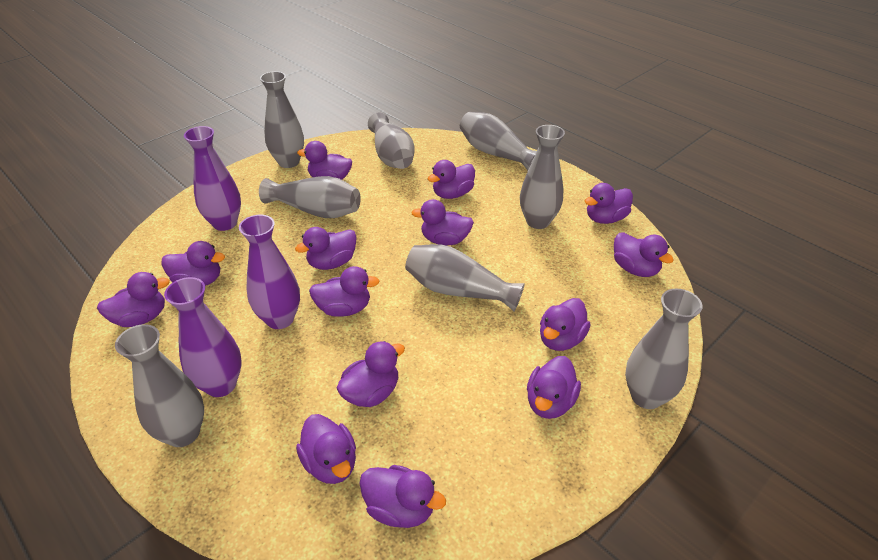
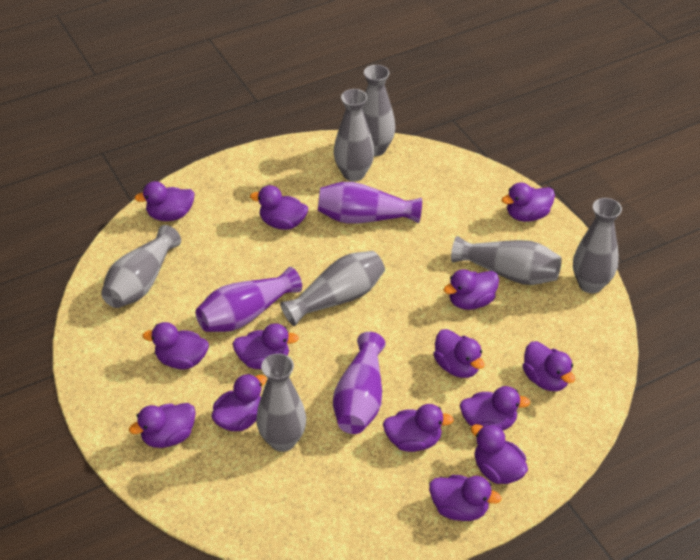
grey vase: 8 -> 7

